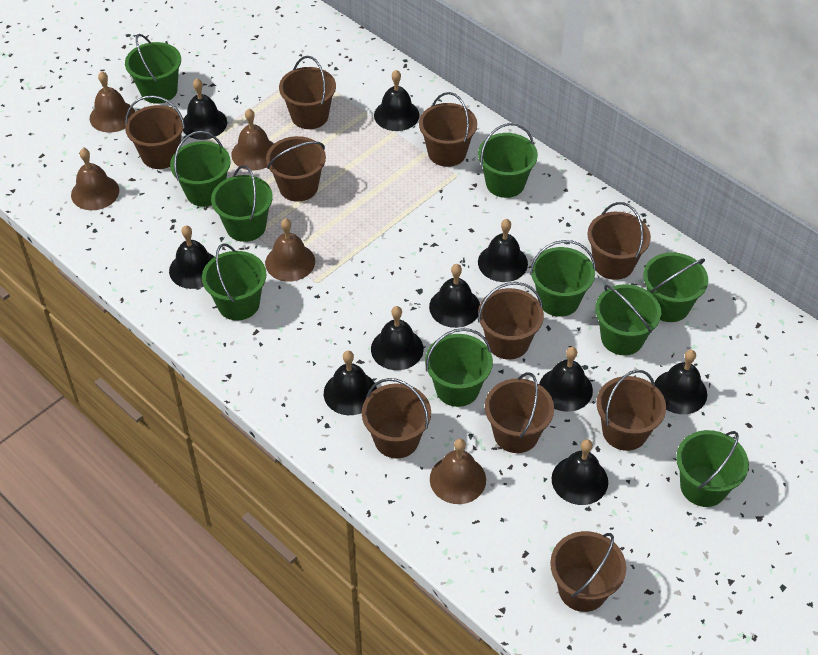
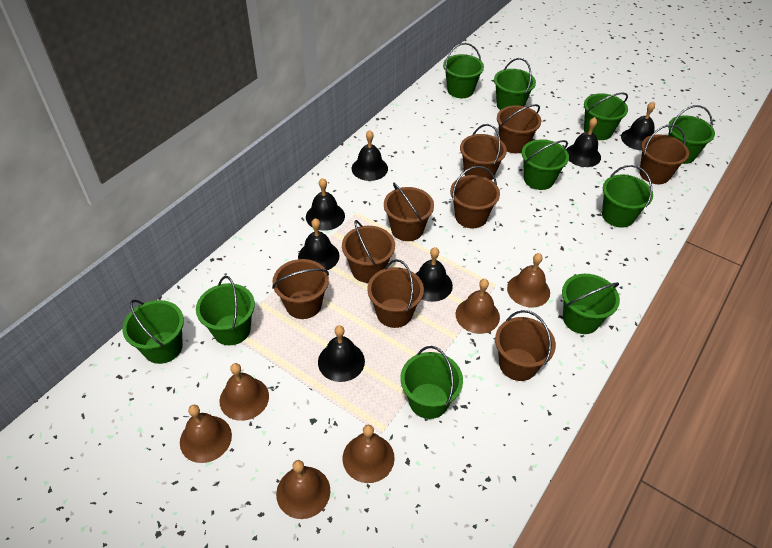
black bell: 10 -> 7
brown bell: 5 -> 6
brown bucket: 10 -> 9

